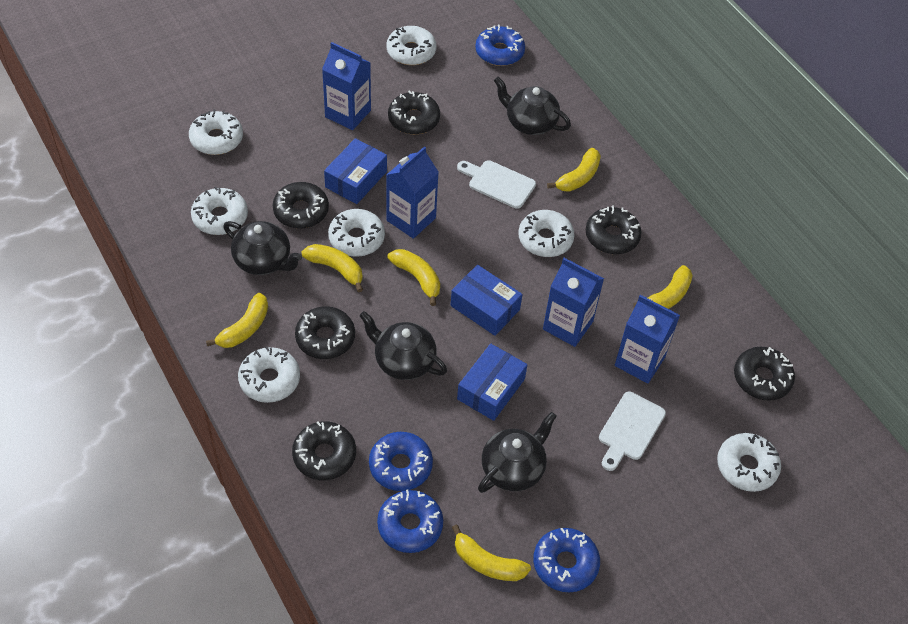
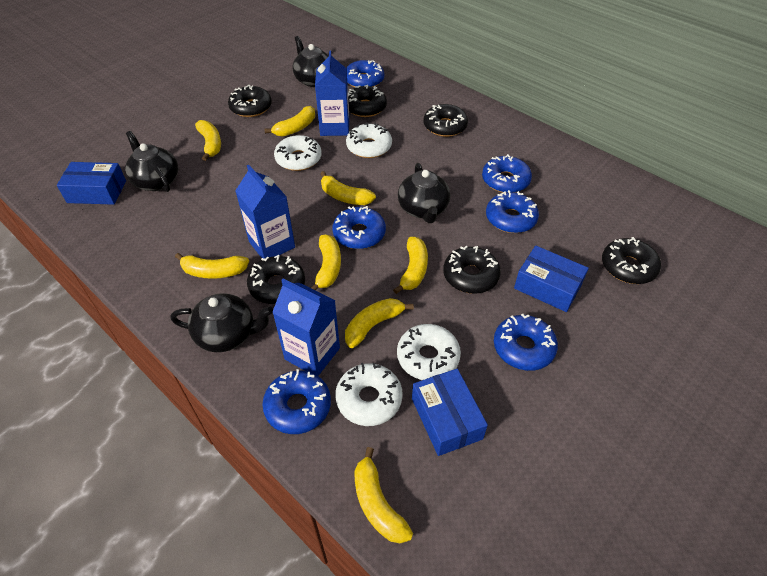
blue carton: 4 -> 3
blue donut: 4 -> 6
white cutting board: 2 -> 0
white donut: 7 -> 4
yellow banana: 6 -> 8

